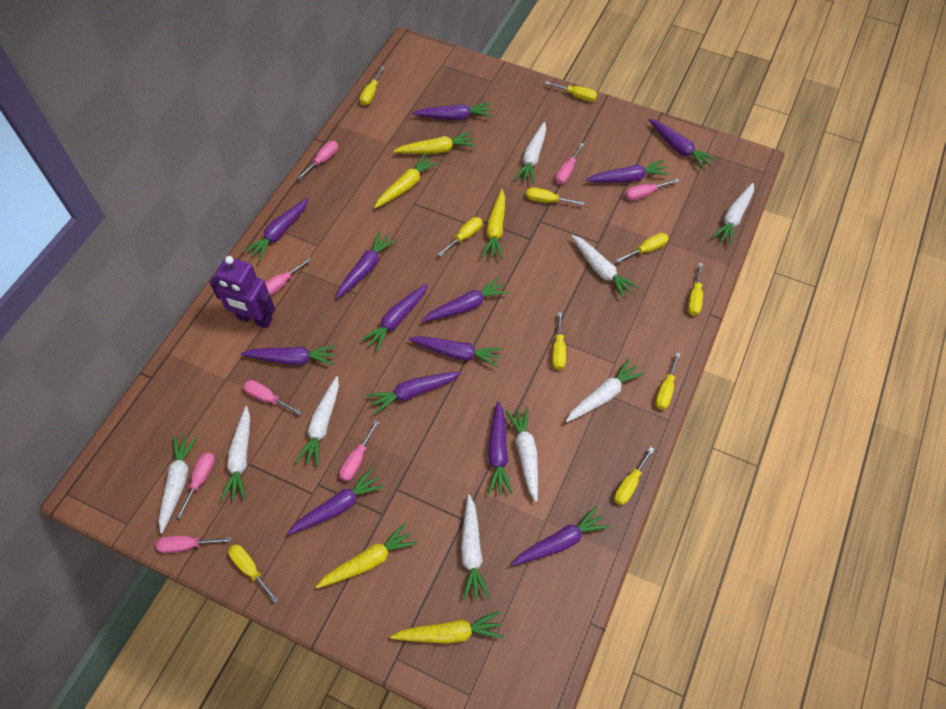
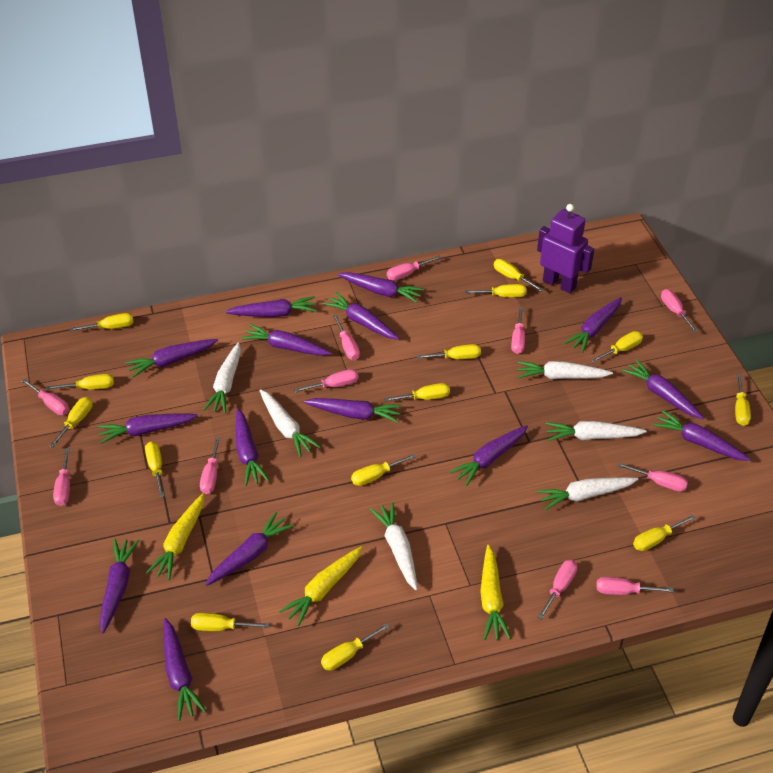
pink screwdriver: 8 -> 11
purple carrot: 13 -> 15
white carrot: 9 -> 6
yellow carrot: 5 -> 3
yellow screwdriver: 10 -> 14

